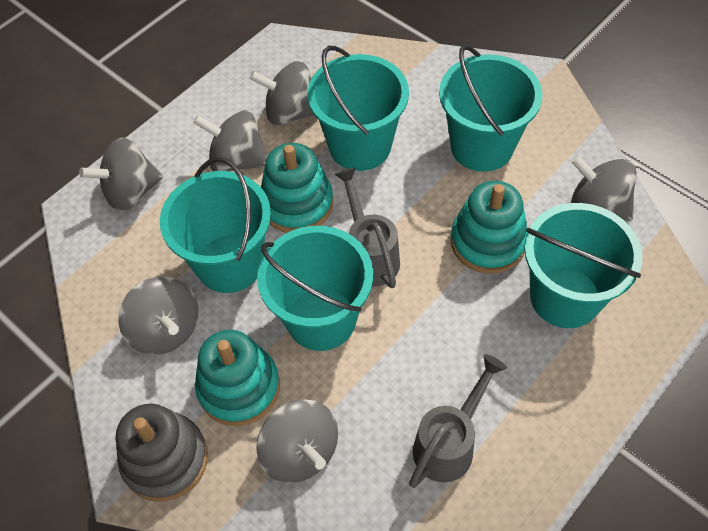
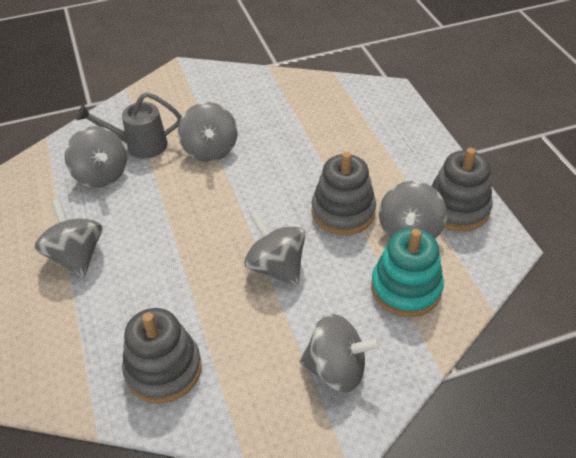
grey stacking toy: 1 -> 3
grey watering can: 2 -> 1
turquoise bucket: 5 -> 0
turquoise stacking toy: 3 -> 1

